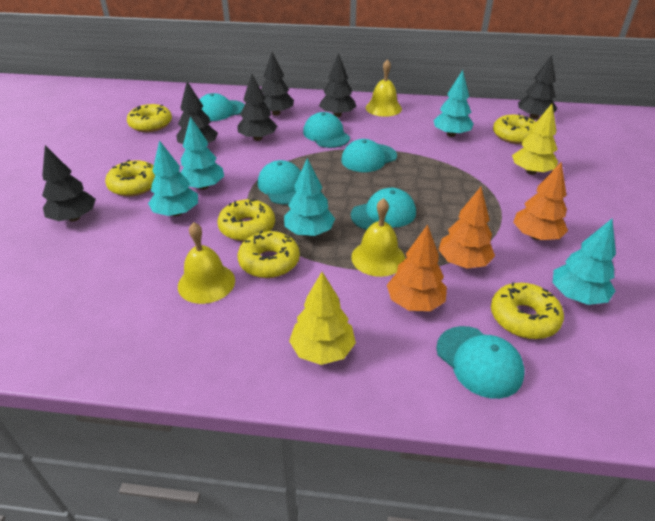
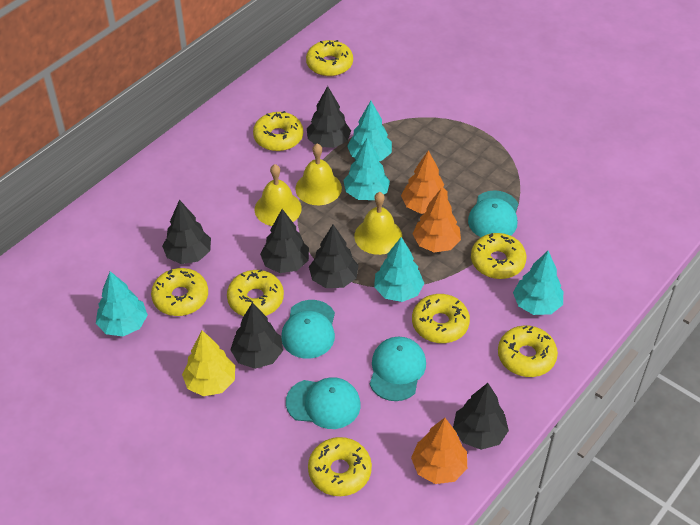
turquoise cap: 6 -> 4
yellow donut: 6 -> 8
yellow tree: 2 -> 1

